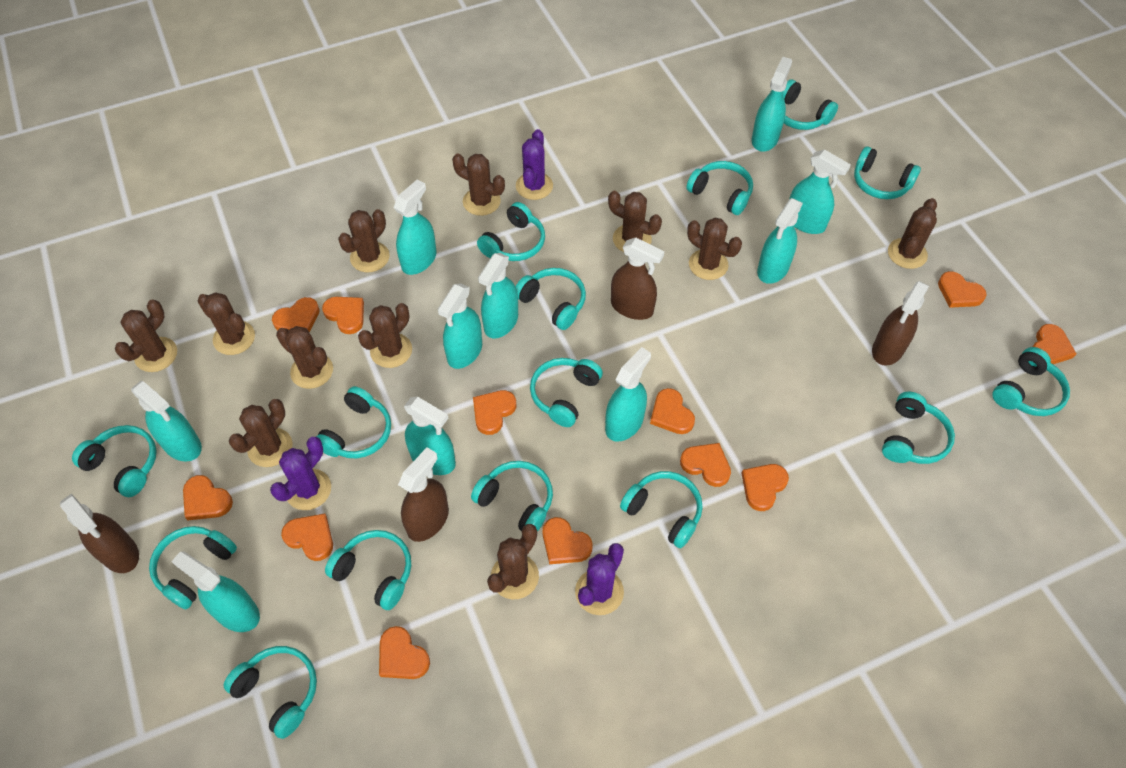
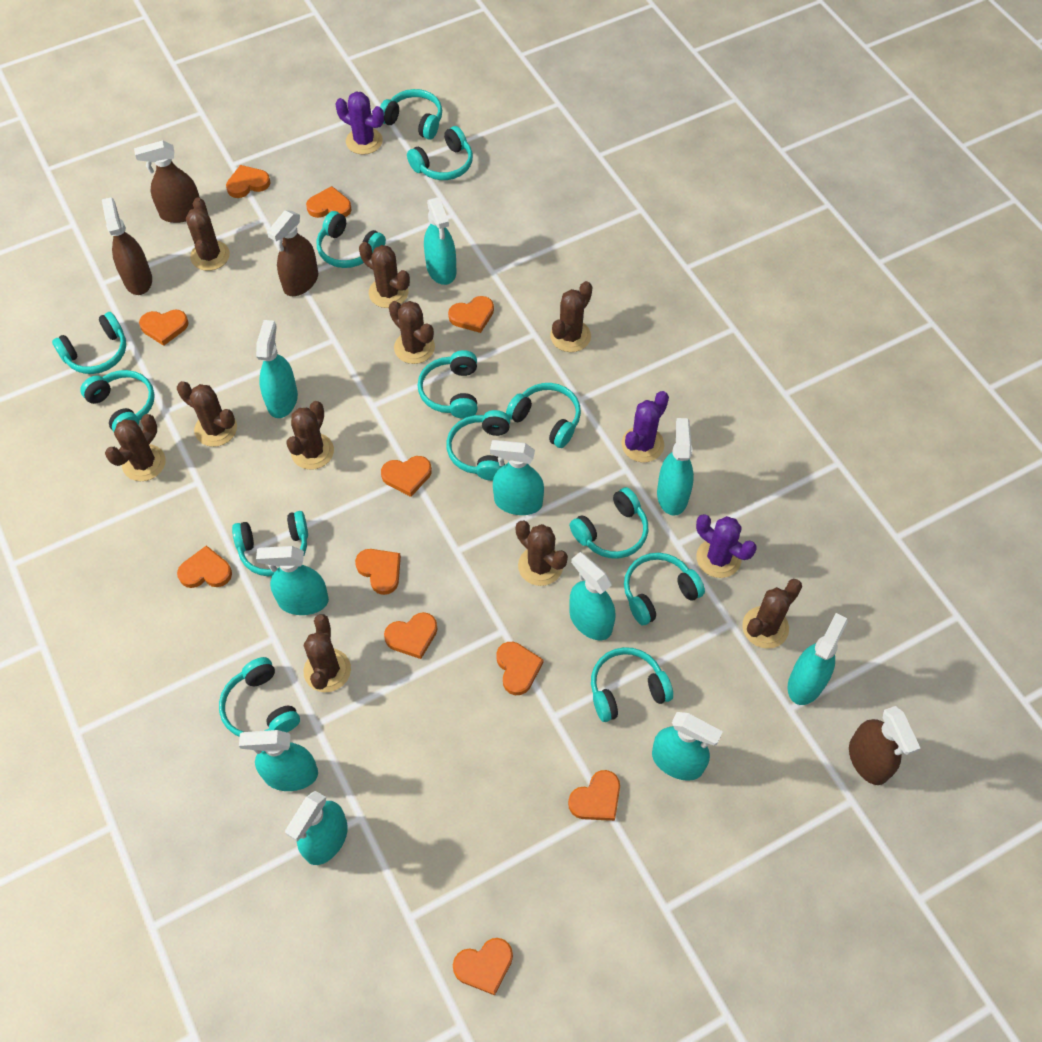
brown cactus: 11 -> 10
orange heart: 12 -> 11
turquoise headphones: 15 -> 13

